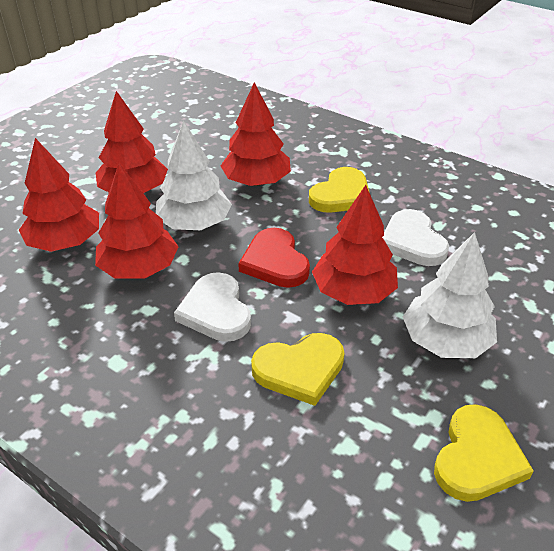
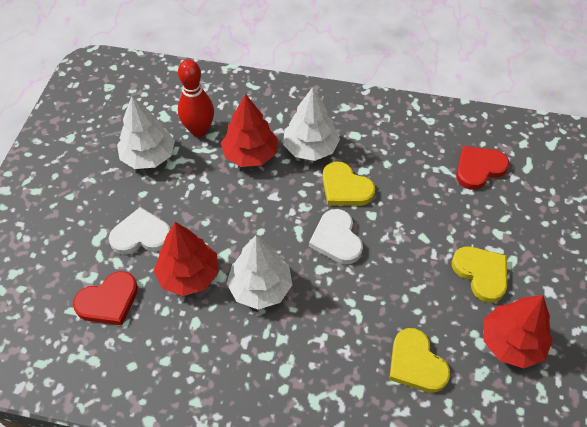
red bowling pin: 0 -> 1
red heart: 1 -> 2
red tree: 5 -> 3
white tree: 2 -> 3

